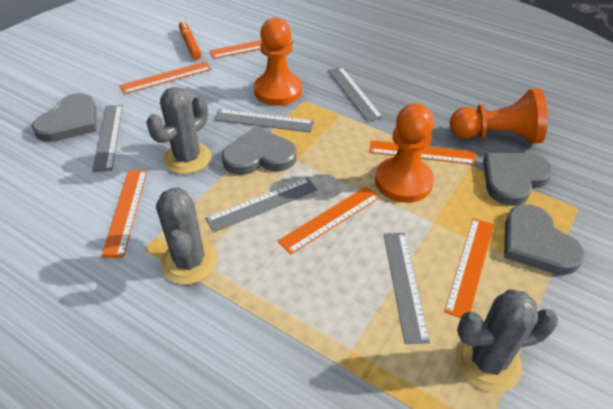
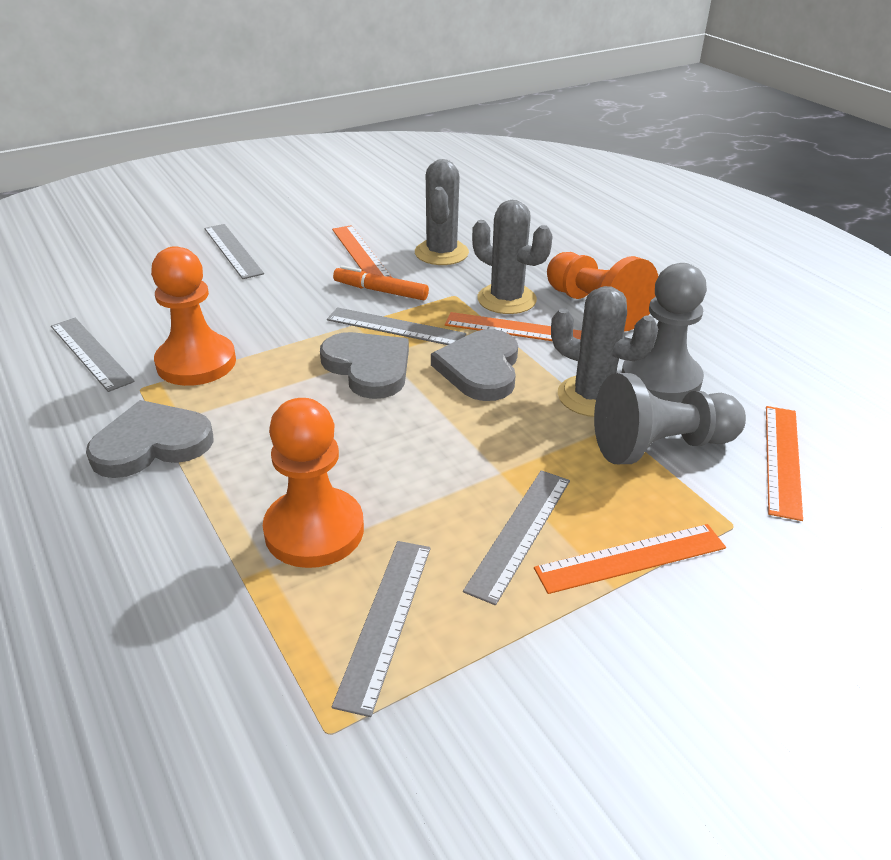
grey heart: 4 -> 3
grey pawn: 0 -> 2
orange ruler: 6 -> 4

